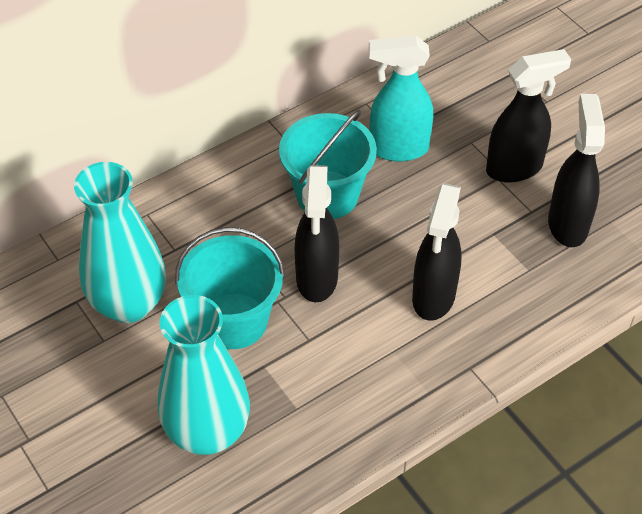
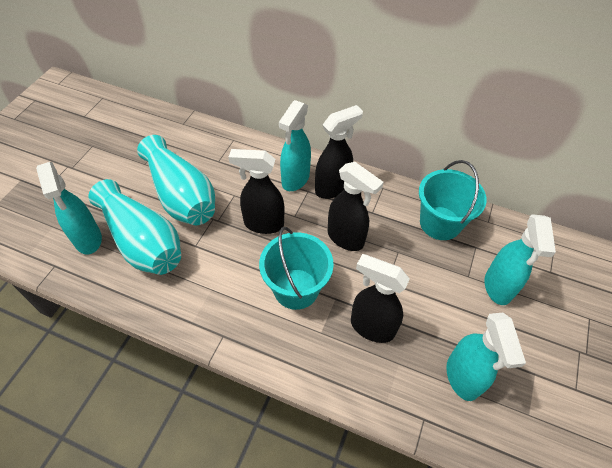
turquoise spray bottle: 1 -> 4

